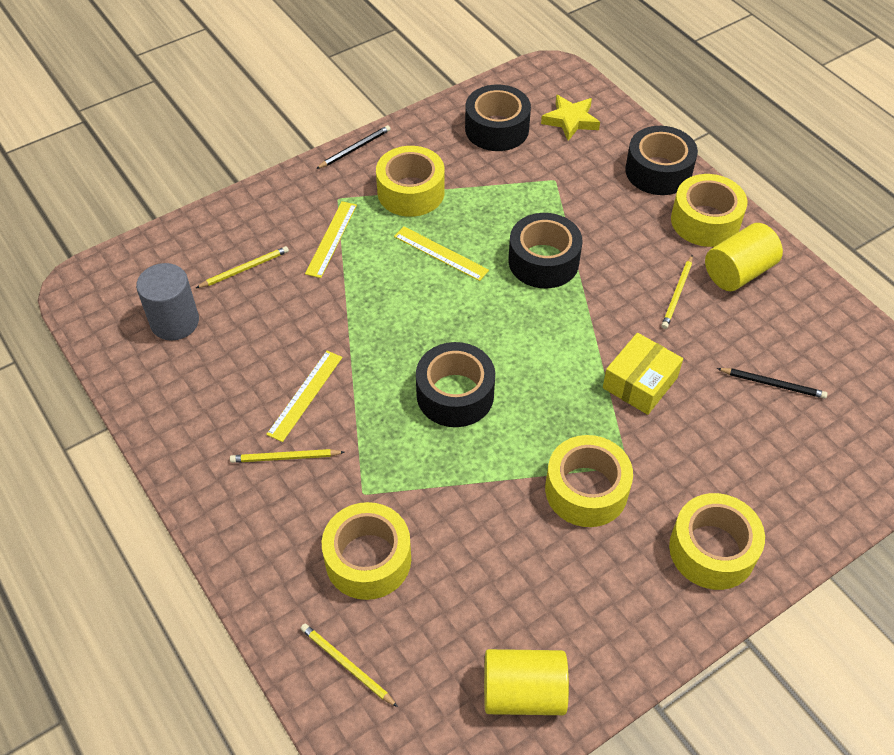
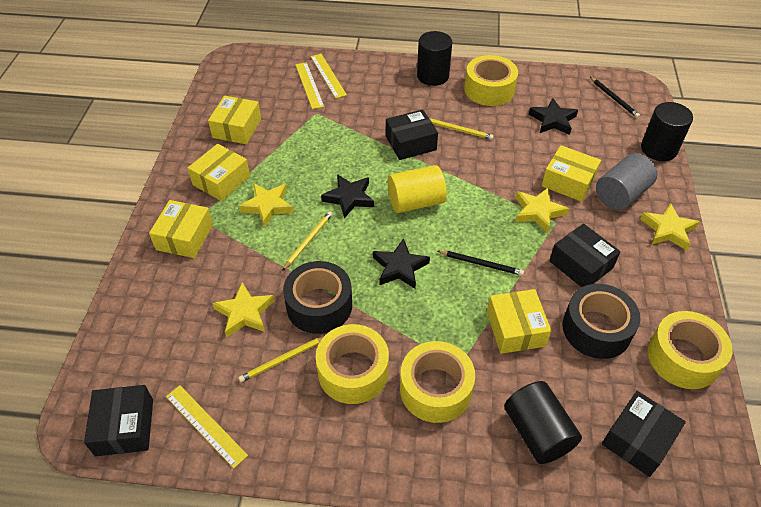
black box: 0 -> 4
black cylinder: 0 -> 3
black star: 0 -> 3
black tape: 4 -> 2
yellow box: 1 -> 5
yellow cylinder: 2 -> 1
yellow pencil: 4 -> 3
yellow star: 1 -> 4
yellow tape: 5 -> 4

